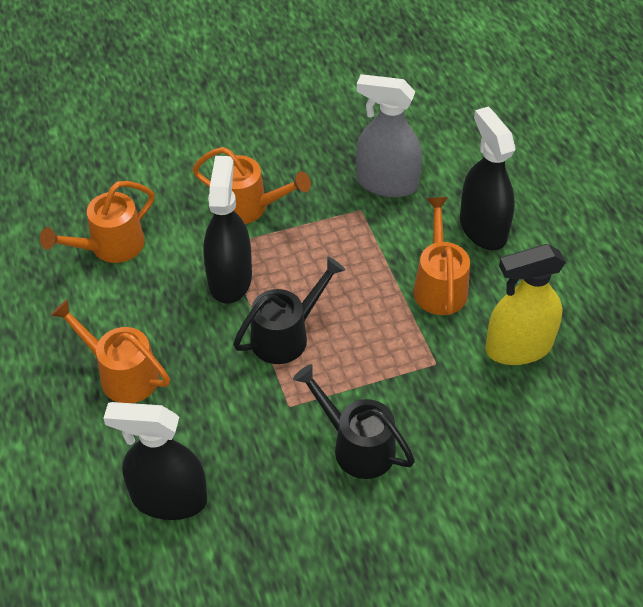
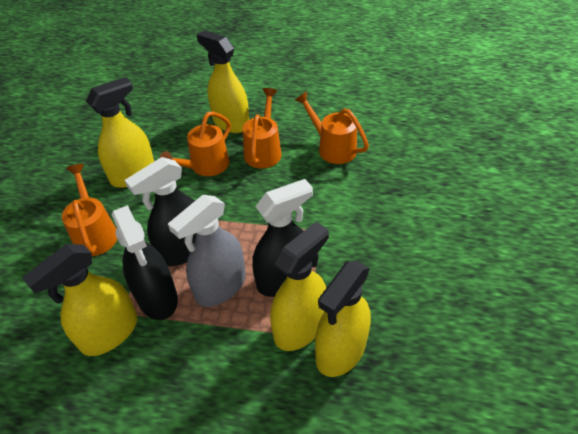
black watering can: 2 -> 0
yellow spray bottle: 1 -> 5

